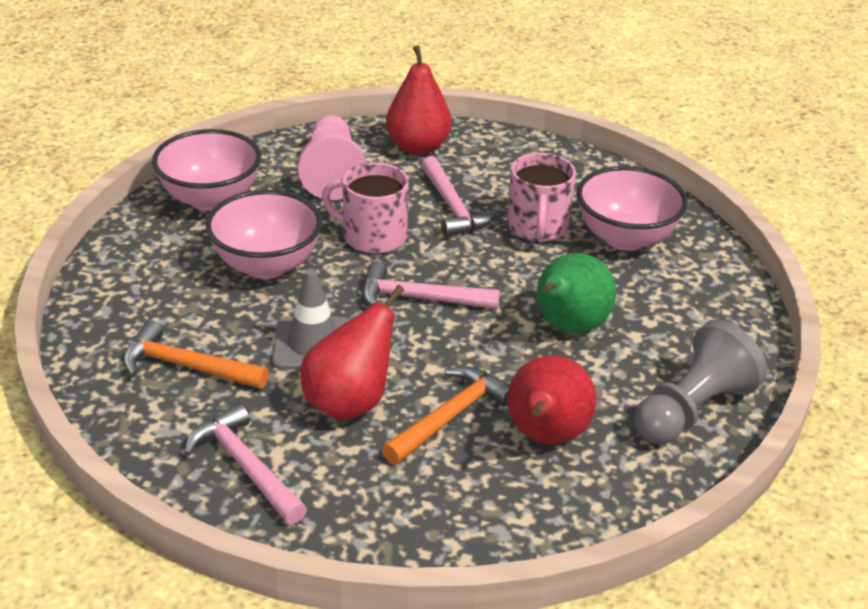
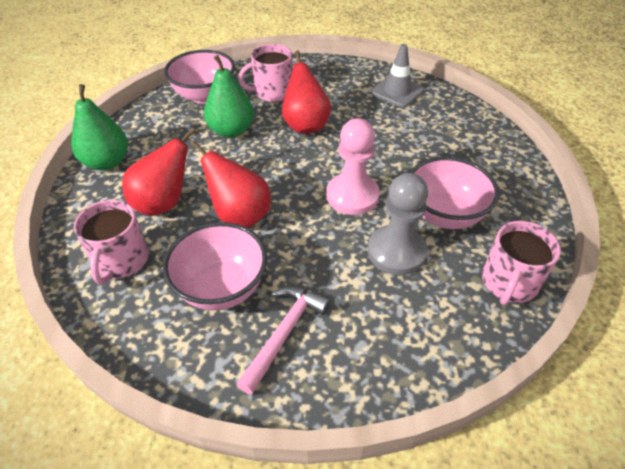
green pear: 1 -> 2
orange hammer: 2 -> 0
pink hammer: 3 -> 1
pink mug: 2 -> 3

